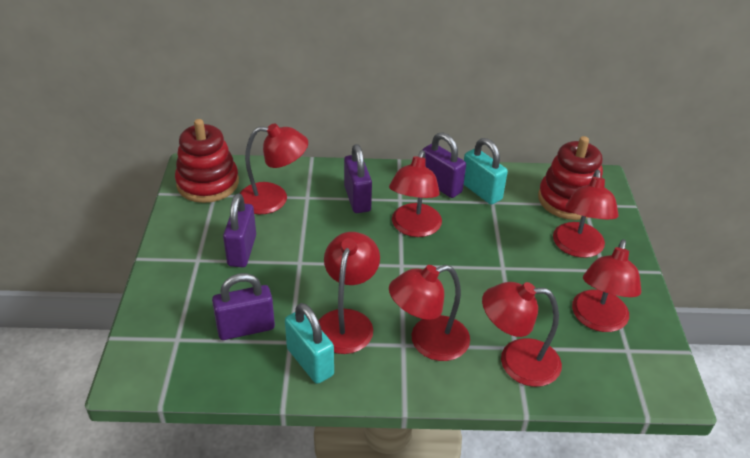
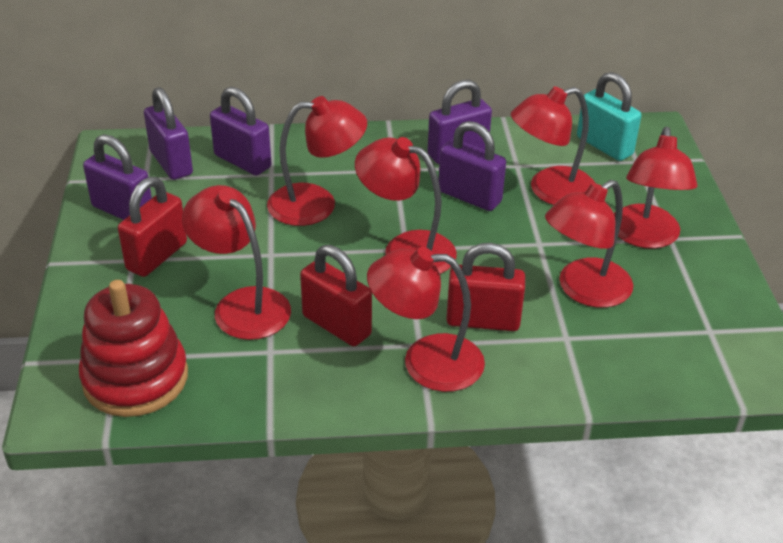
purple padlock: 4 -> 5
red padlock: 0 -> 3
red stacking toy: 2 -> 1
turquoise padlock: 2 -> 1

